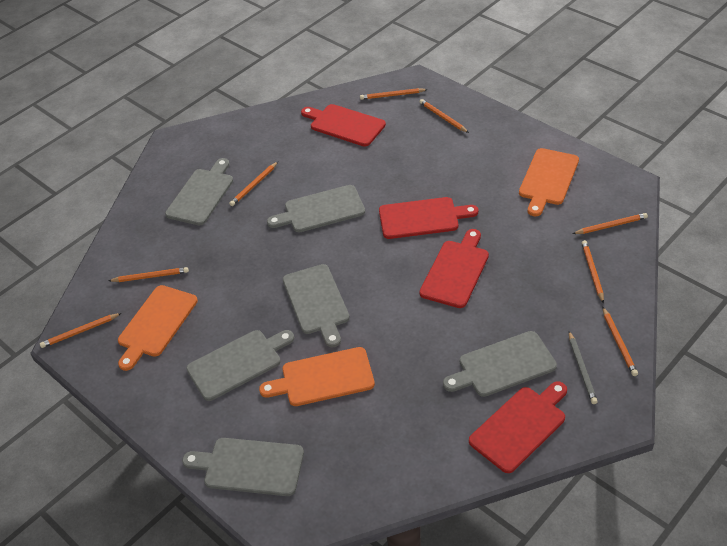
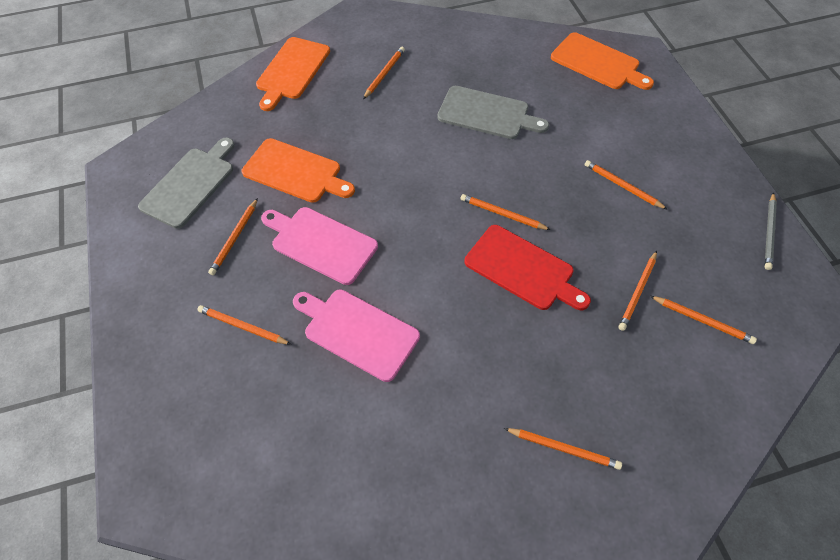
grey cutting board: 6 -> 2
pink cutting board: 0 -> 2
red cutting board: 4 -> 1

